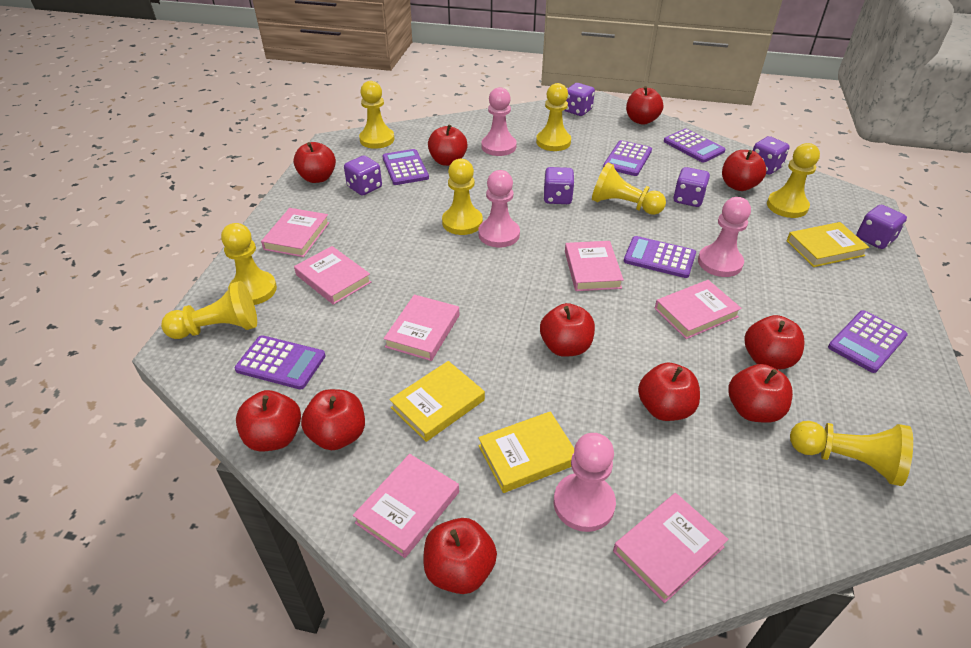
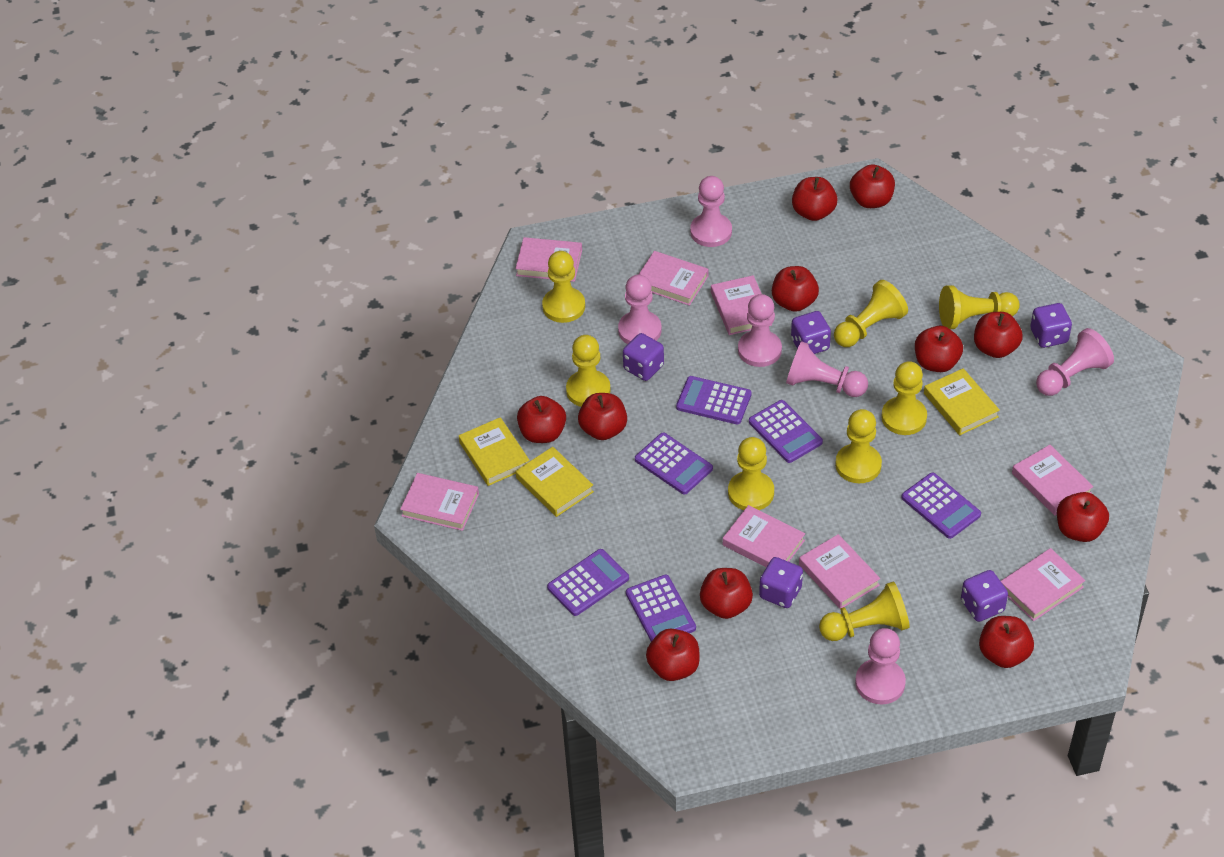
pink book: 7 -> 8
pink pawn: 4 -> 6
purple dice: 6 -> 5

